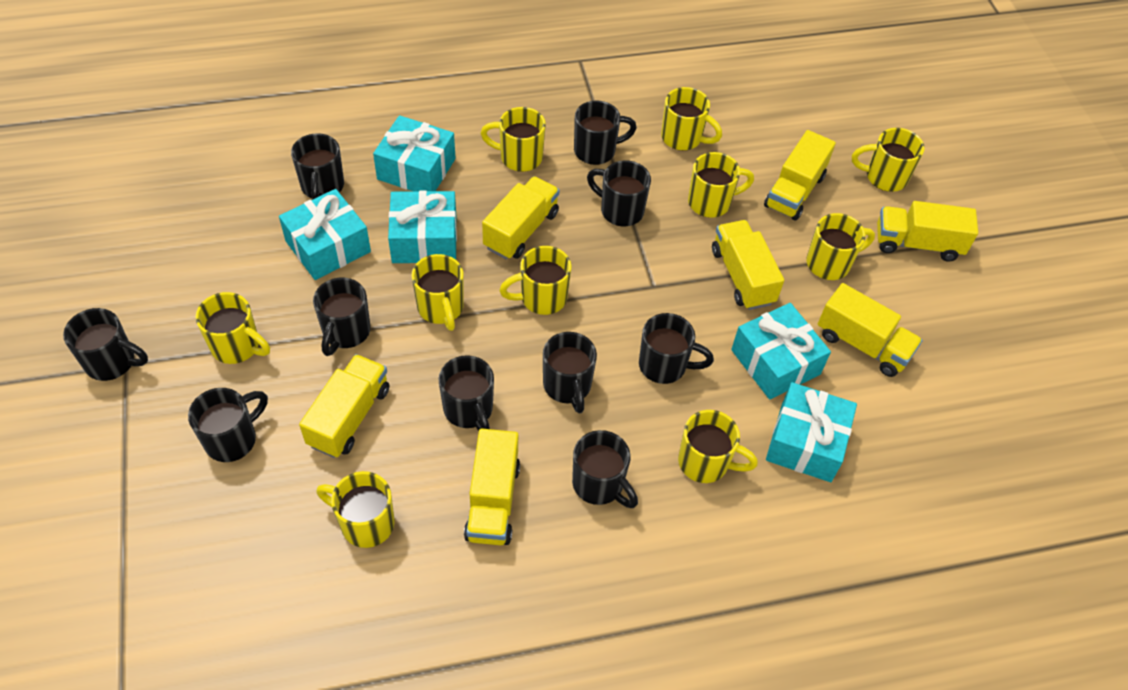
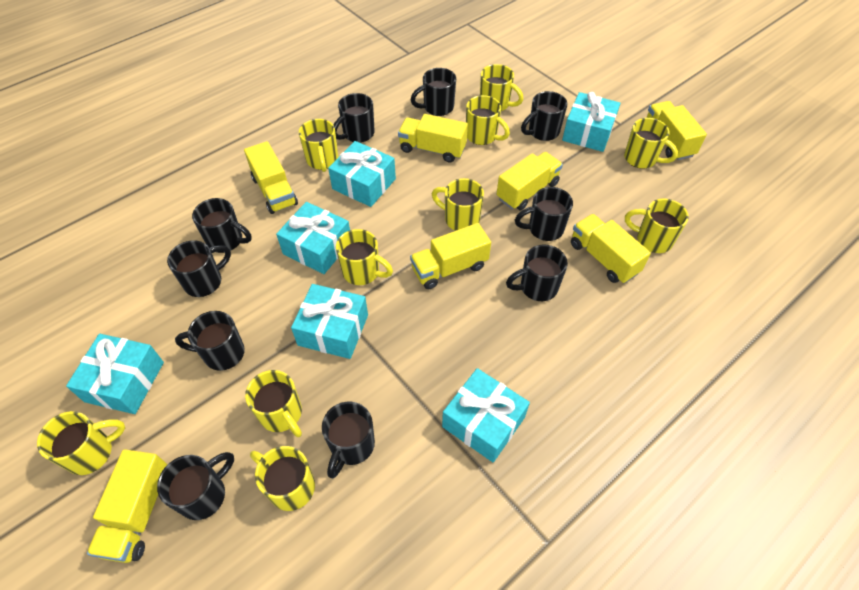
turquoise gift: 5 -> 6

